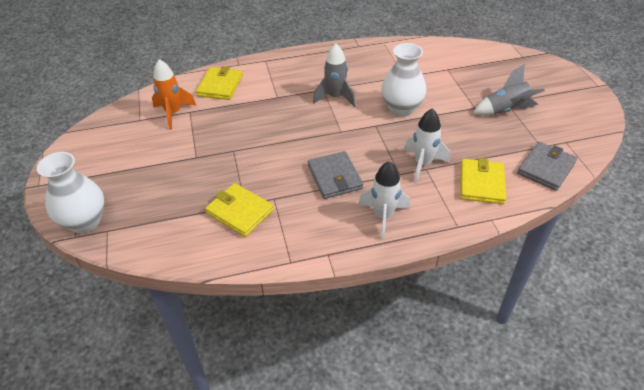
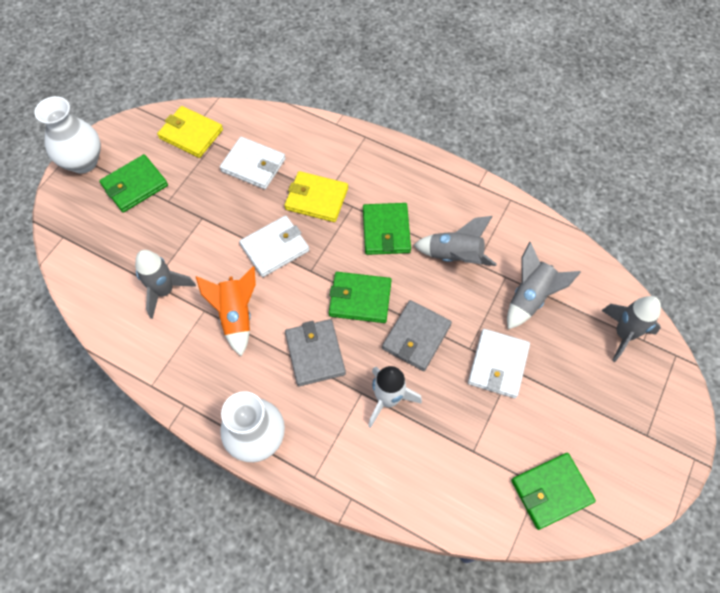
green wallet: 0 -> 4
grey rocket: 2 -> 4
white rocket: 2 -> 1
white wallet: 0 -> 3
yellow wallet: 3 -> 2

